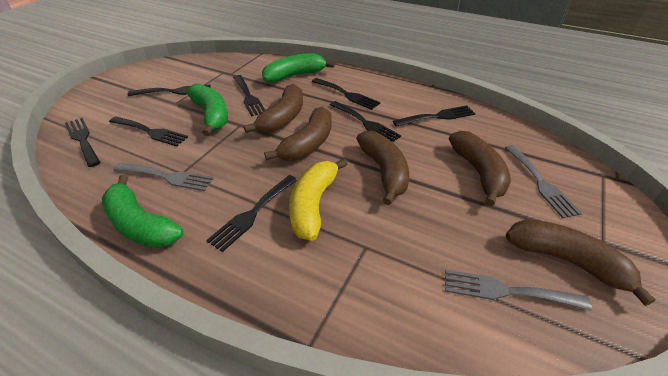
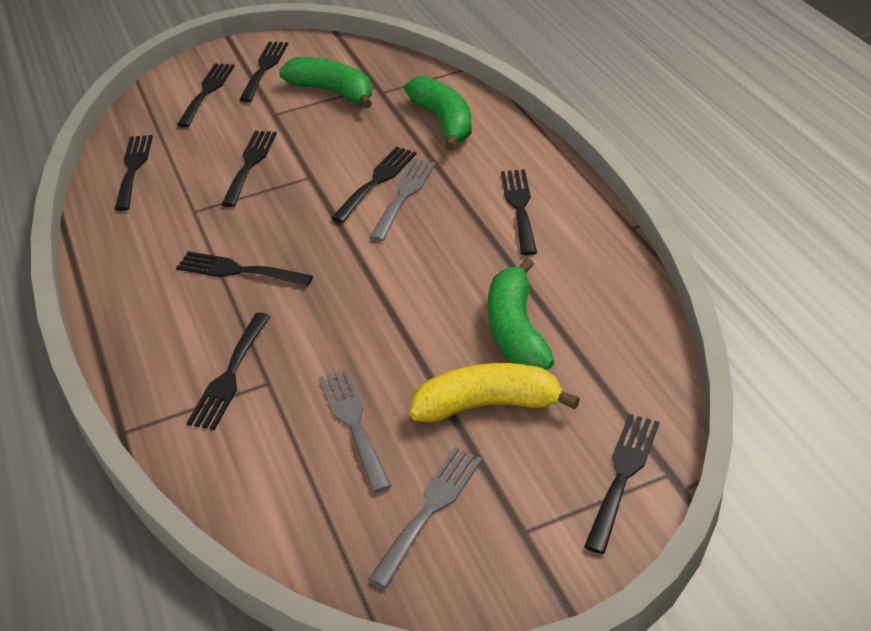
black fork: 8 -> 9
brown banana: 5 -> 0

